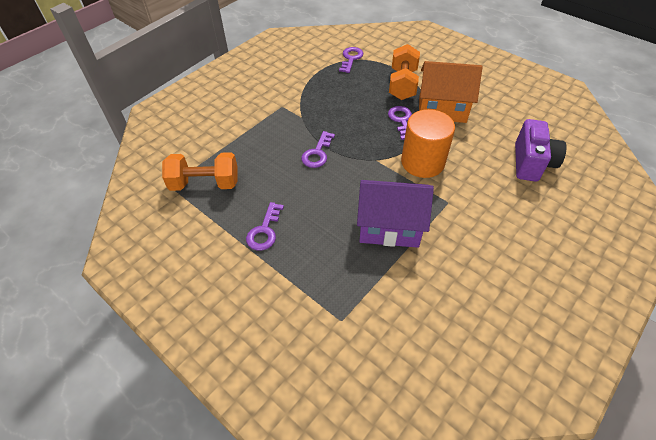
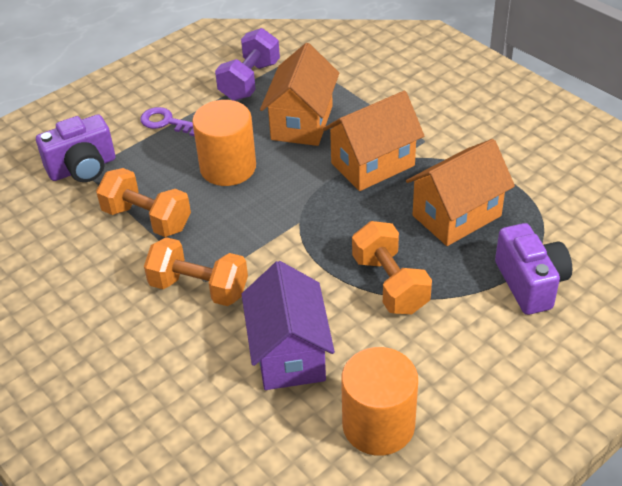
orange cylinder: 1 -> 2
orange dumbbell: 2 -> 3
orange house: 1 -> 3
purple camera: 1 -> 2
purple dumbbell: 0 -> 1
purple key: 4 -> 1

